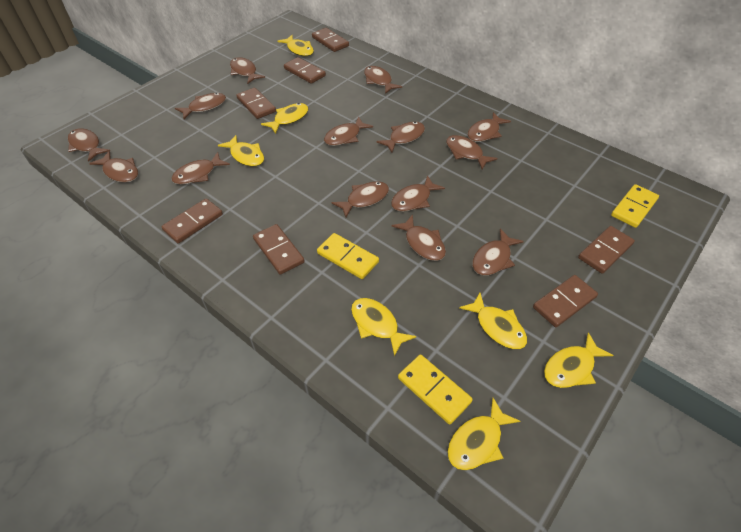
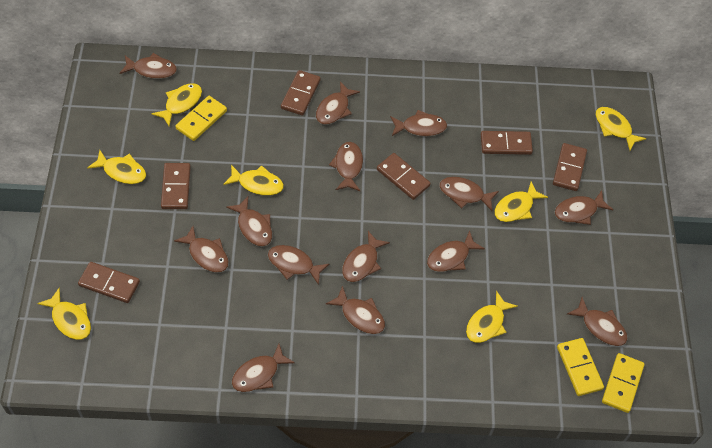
brown domino: 7 -> 6

